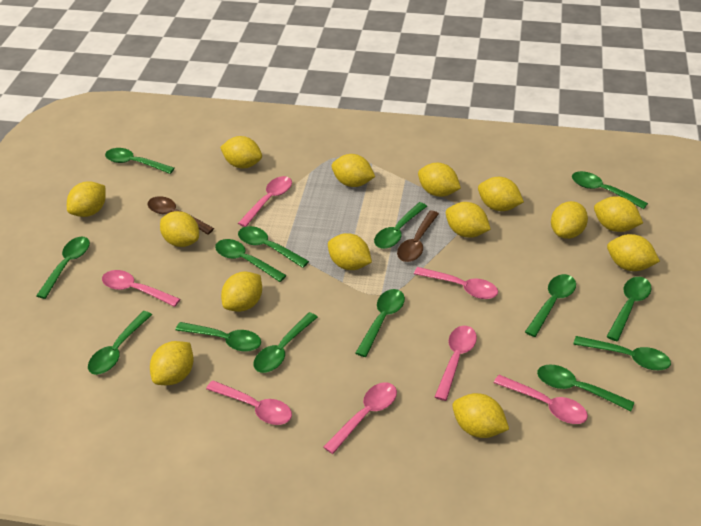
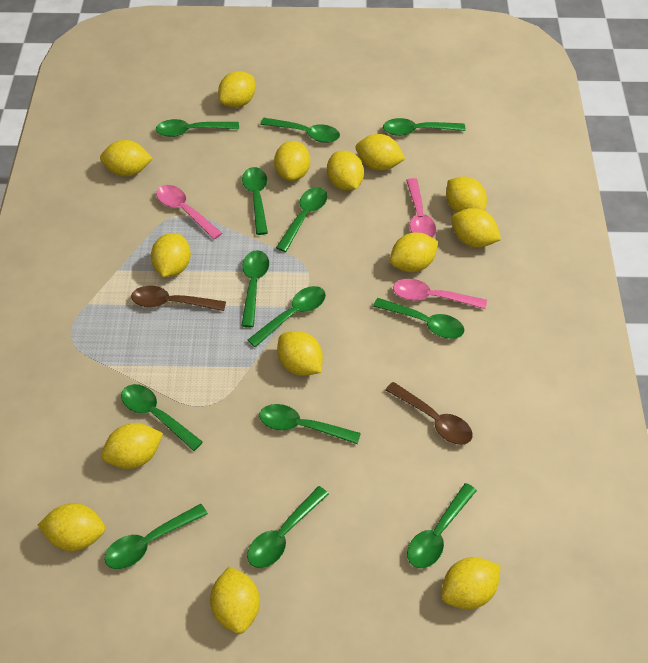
green spoon: 14 -> 13
pink spoon: 7 -> 3

